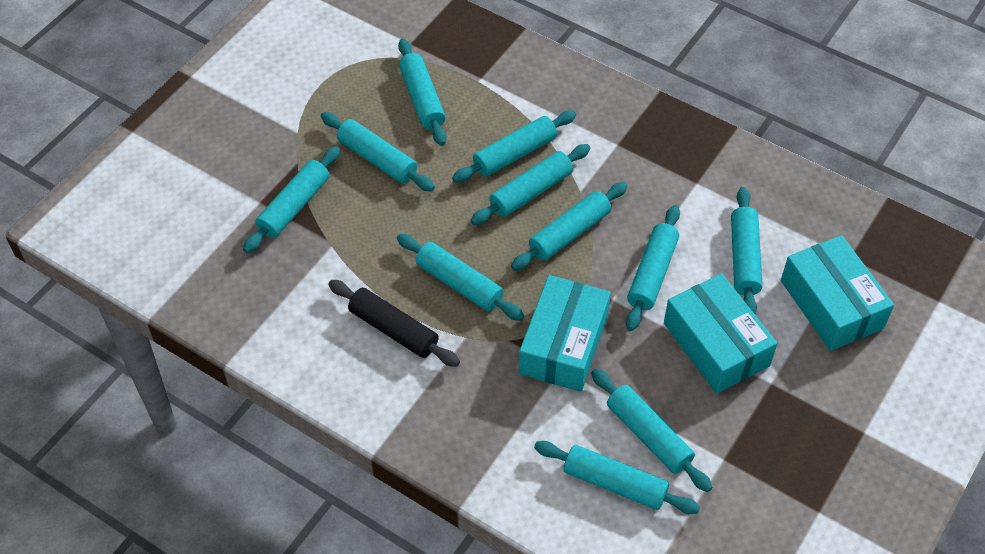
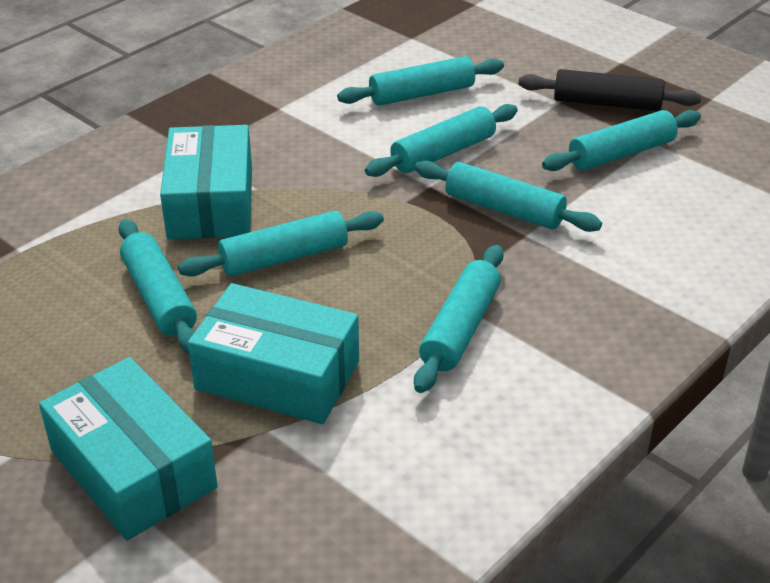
turquoise rolling pin: 11 -> 7

